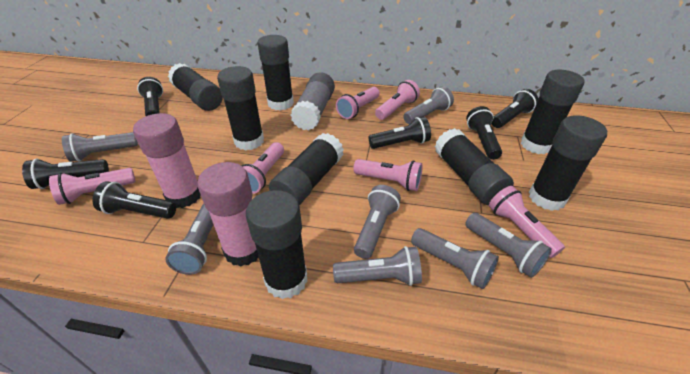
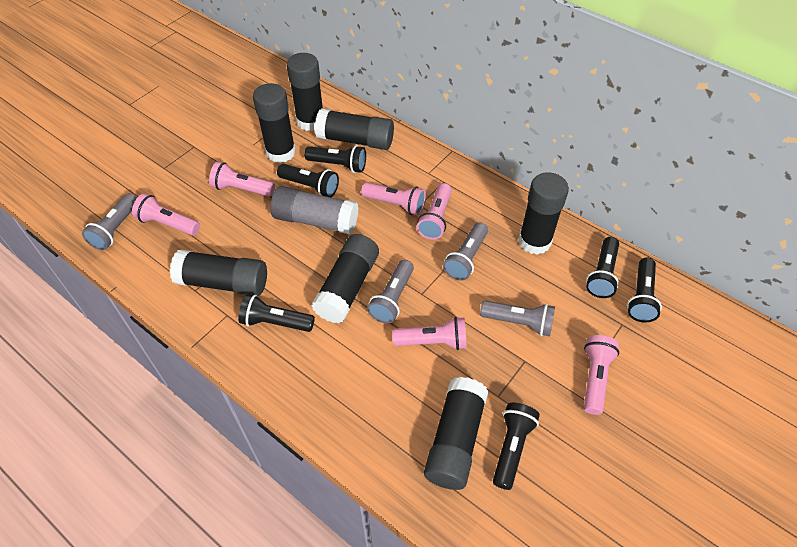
black glue stick: 8 -> 7
grey flashlight: 7 -> 4
pink glue stick: 2 -> 0

